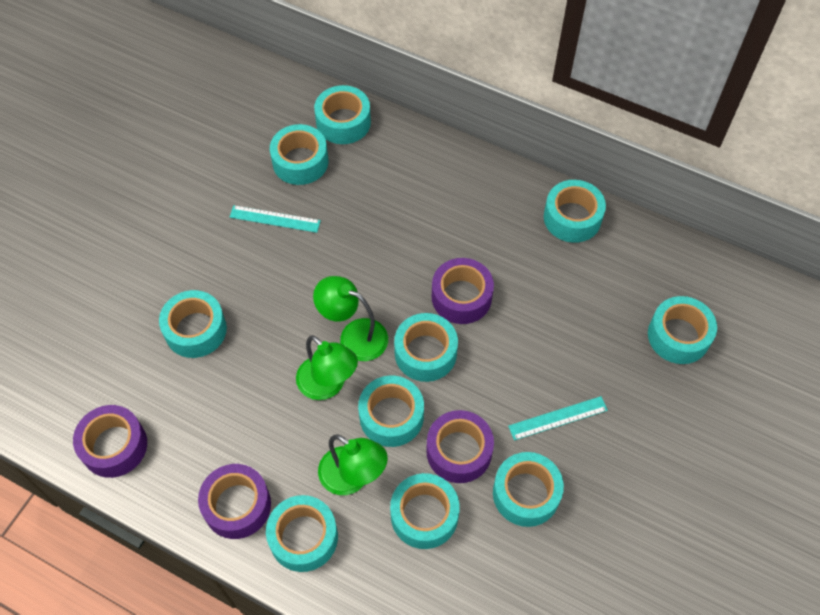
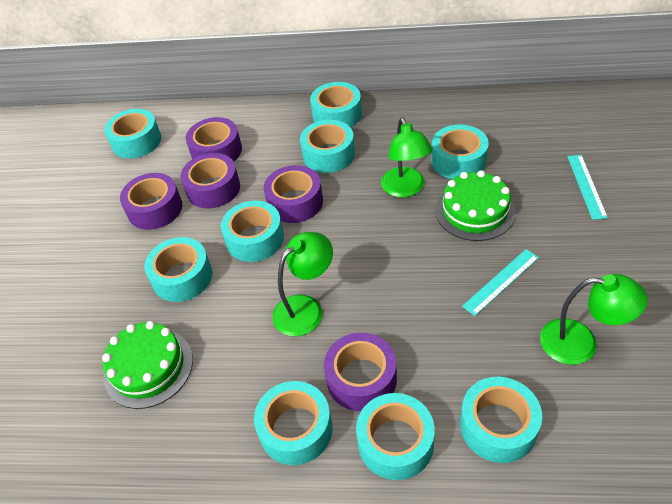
green cake: 0 -> 2
purple tape: 4 -> 5
turquoise tape: 10 -> 9

